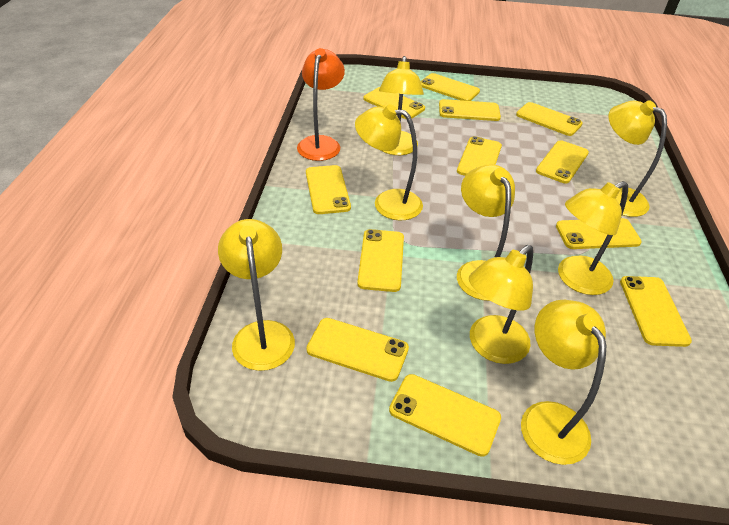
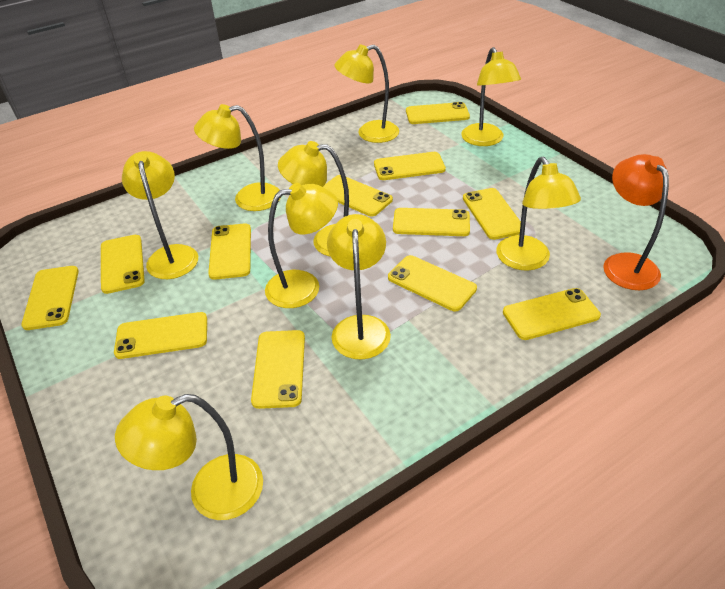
yellow lamp: 8 -> 9

